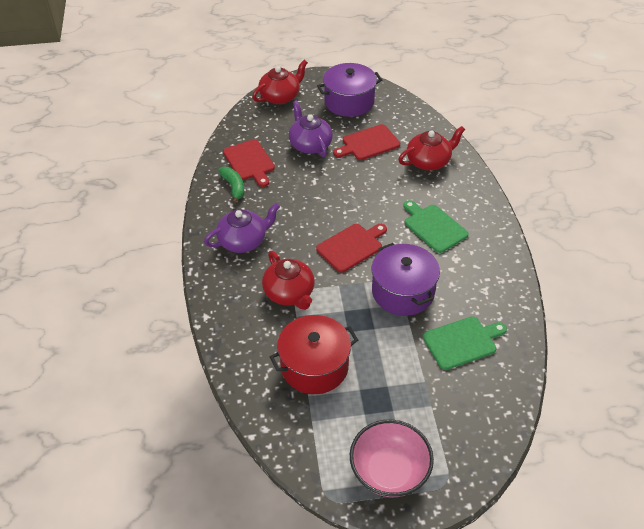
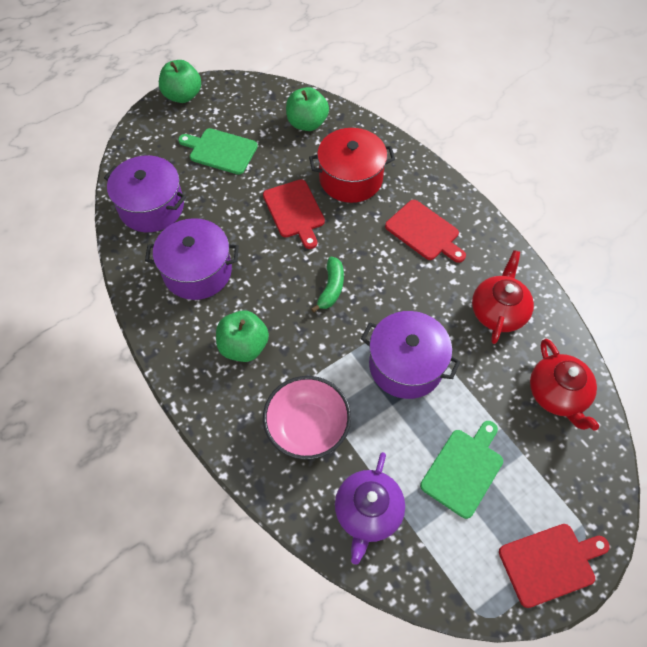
green apple: 0 -> 3
purple pot: 2 -> 3
purple teapot: 2 -> 1
red teapot: 3 -> 2

